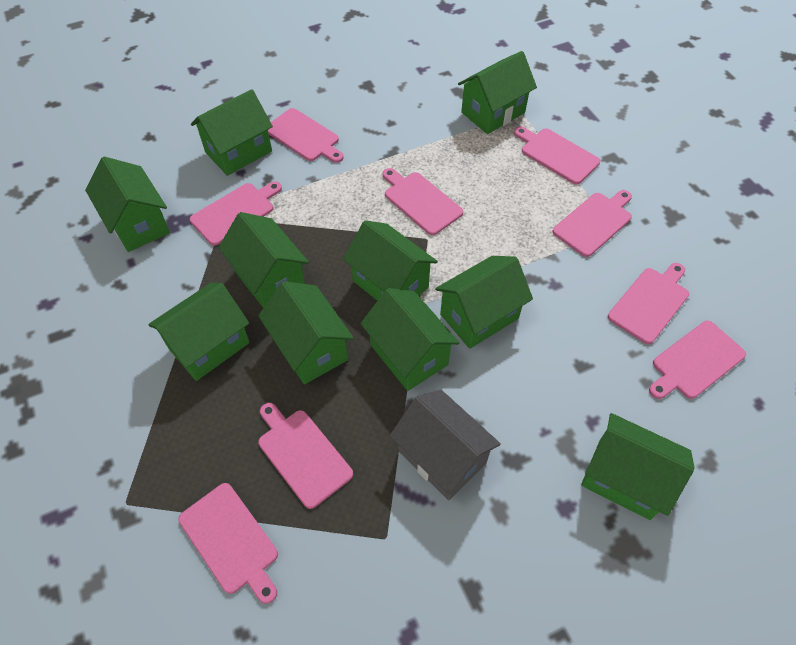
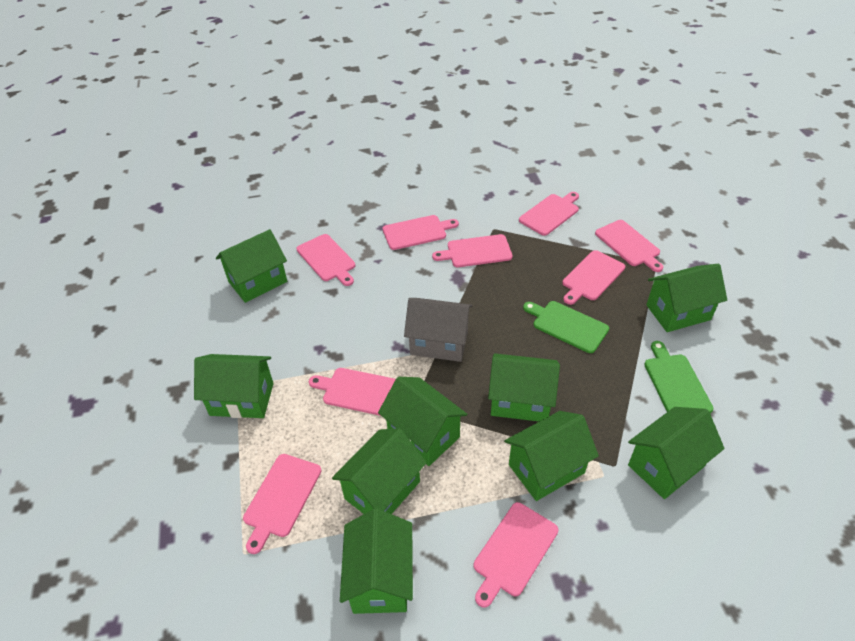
green cutting board: 0 -> 2
green house: 10 -> 9

